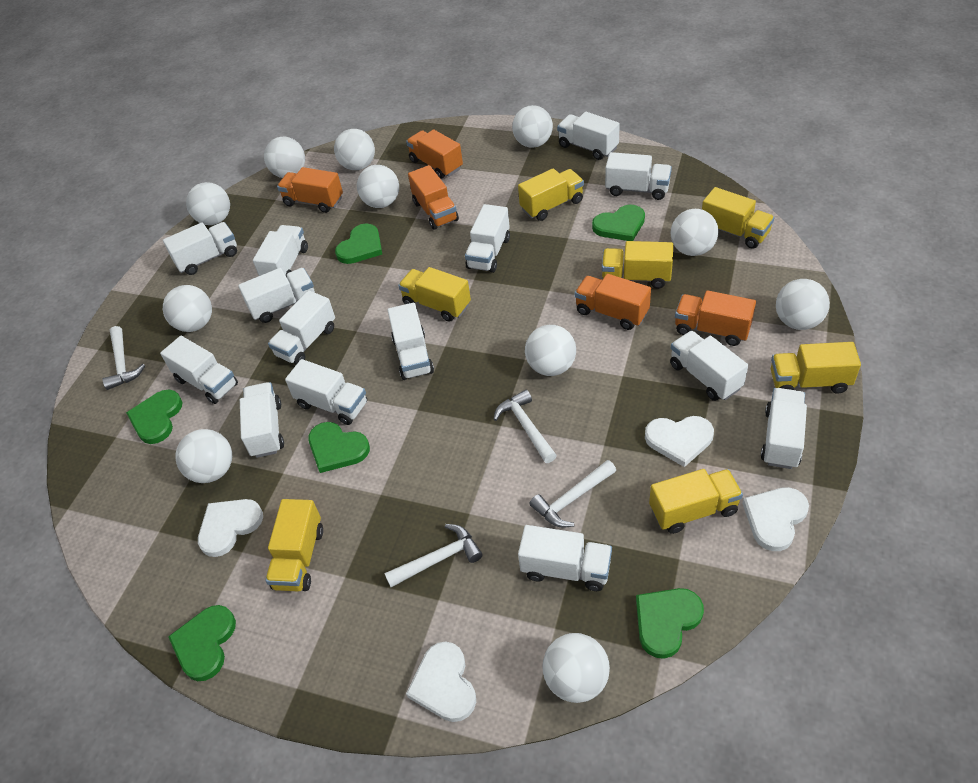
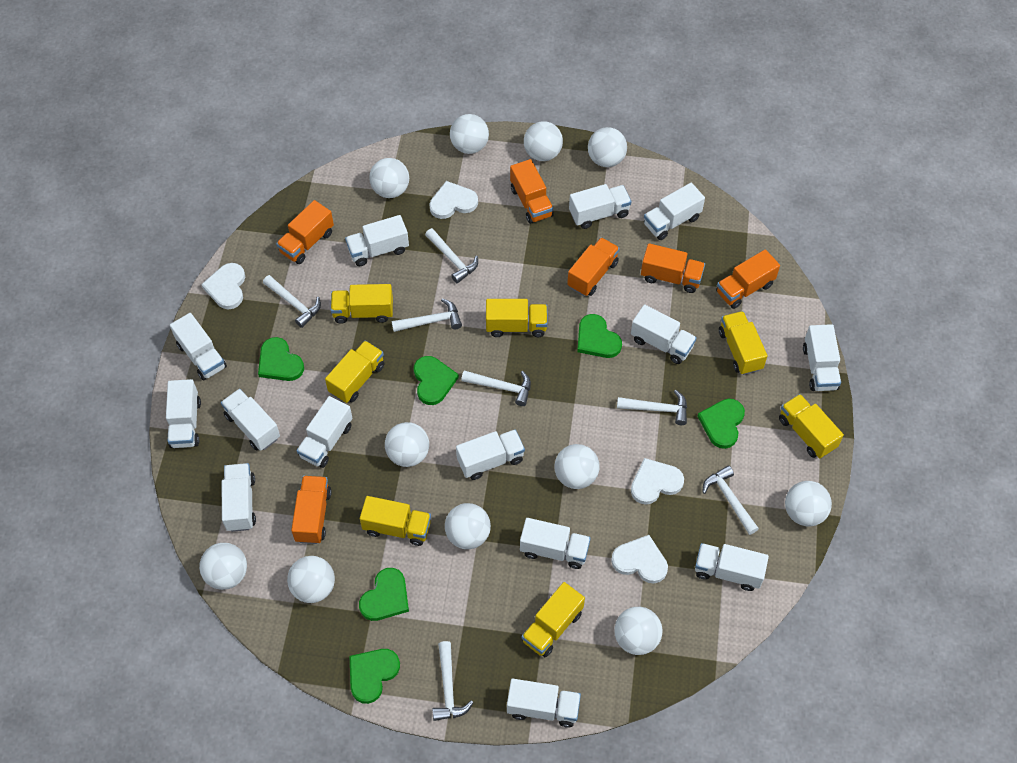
orange truck: 5 -> 6
white hammer: 4 -> 7

